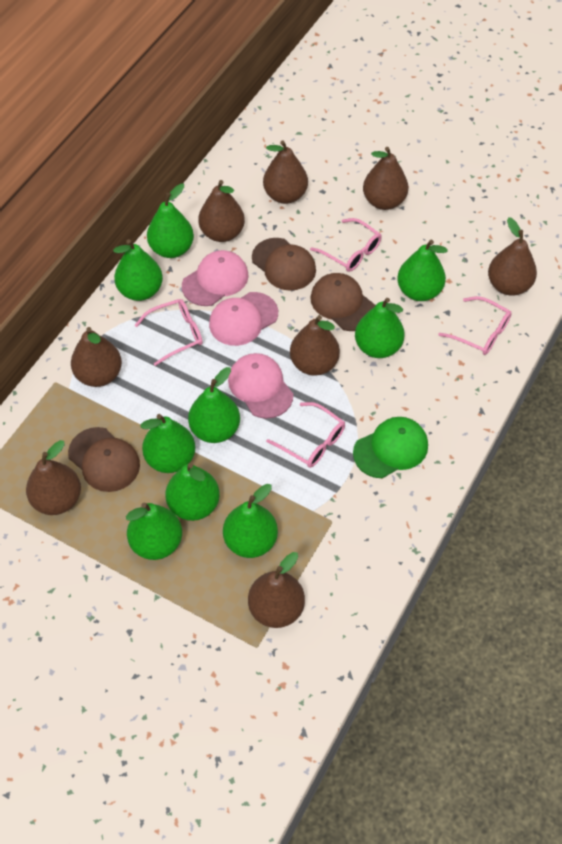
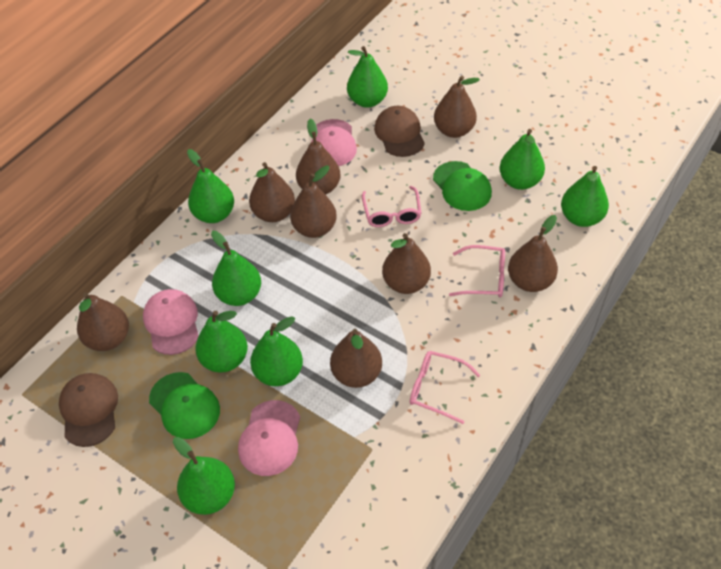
brown cap: 3 -> 2
green cap: 1 -> 2
green pear: 9 -> 8
pink glasses: 4 -> 3

